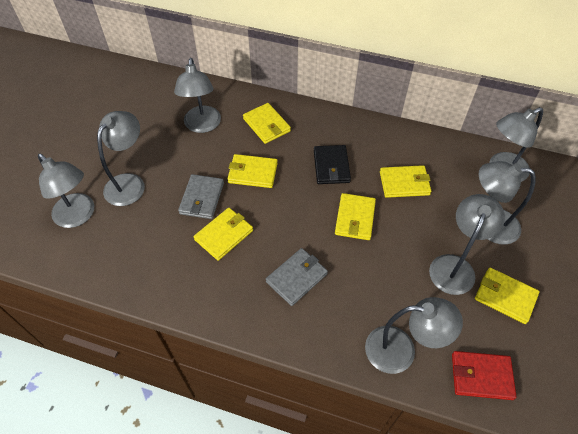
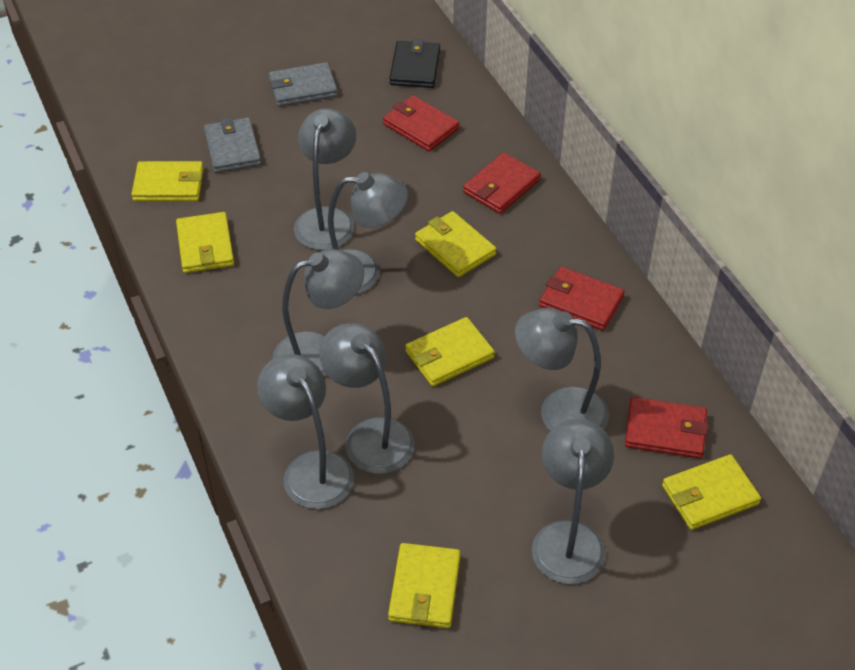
red wallet: 1 -> 4

